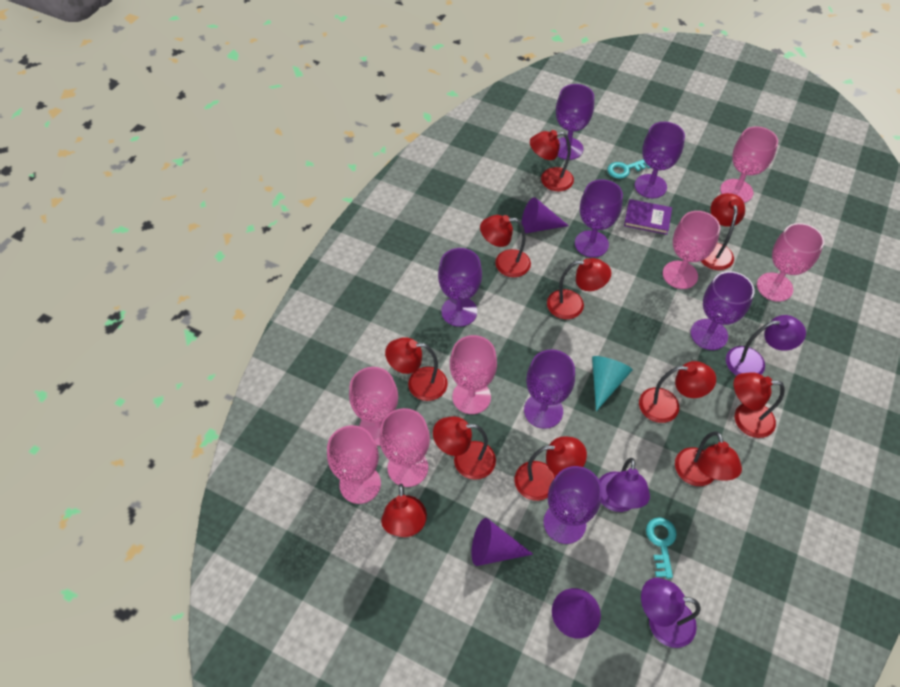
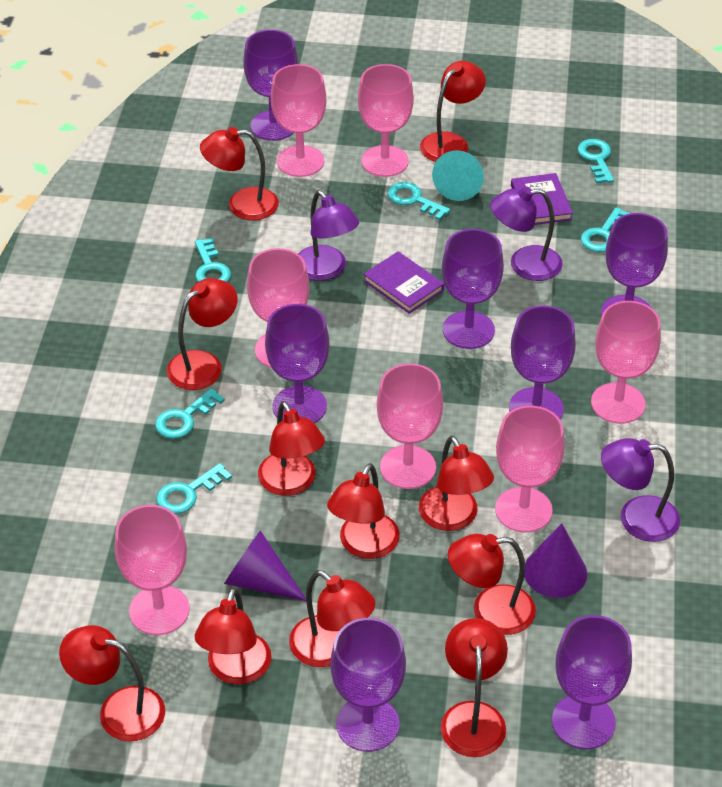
purple book: 1 -> 2
purple cone: 3 -> 2
turquoise key: 2 -> 6

